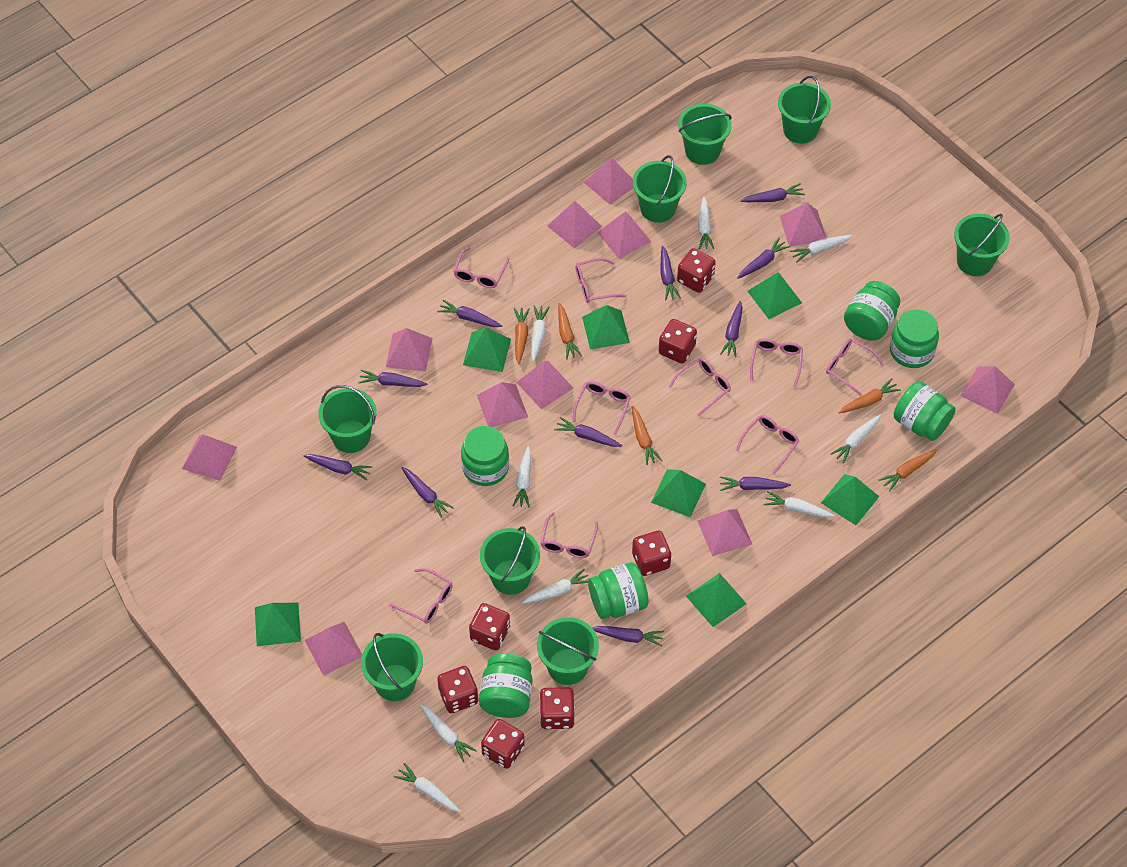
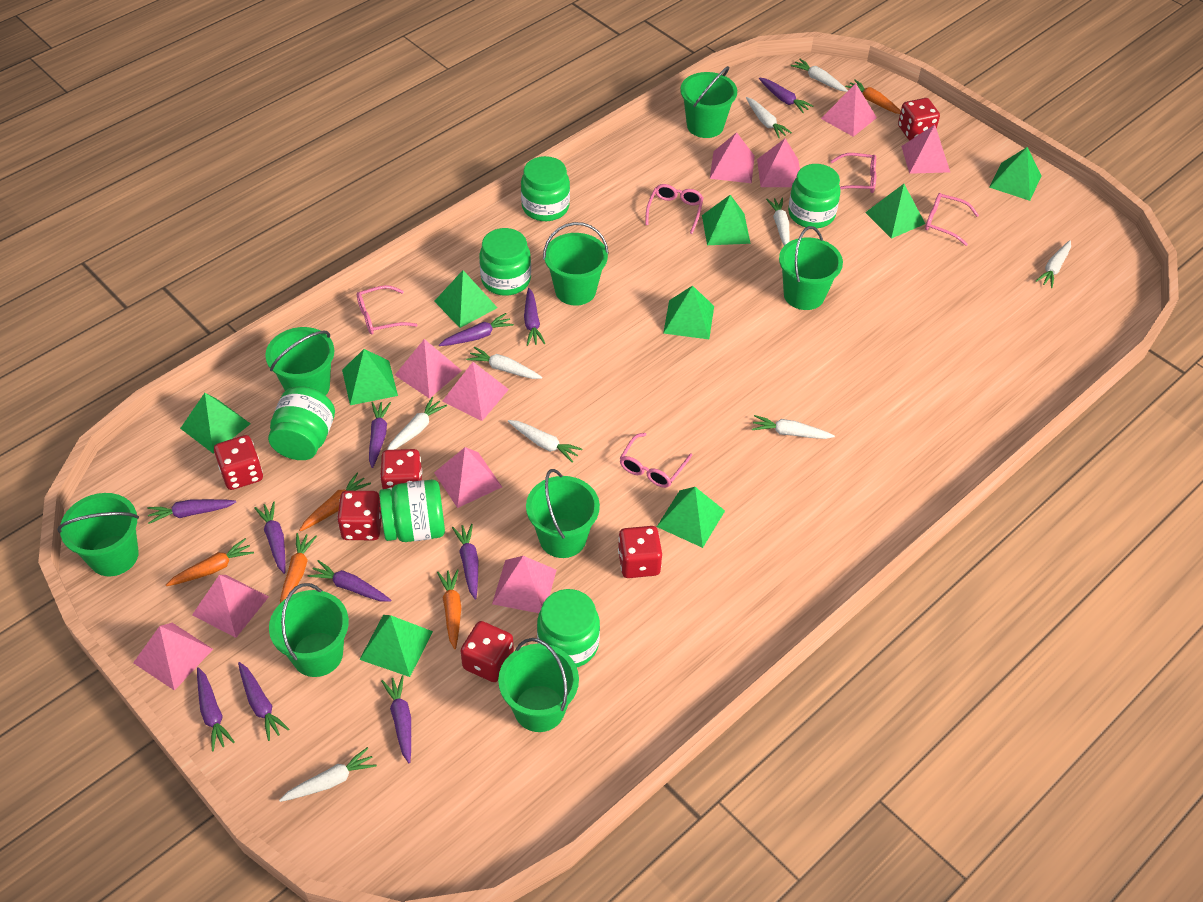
green pyramid: 7 -> 9
pink glasses: 9 -> 5
pink pyramid: 11 -> 10
red dice: 7 -> 6

